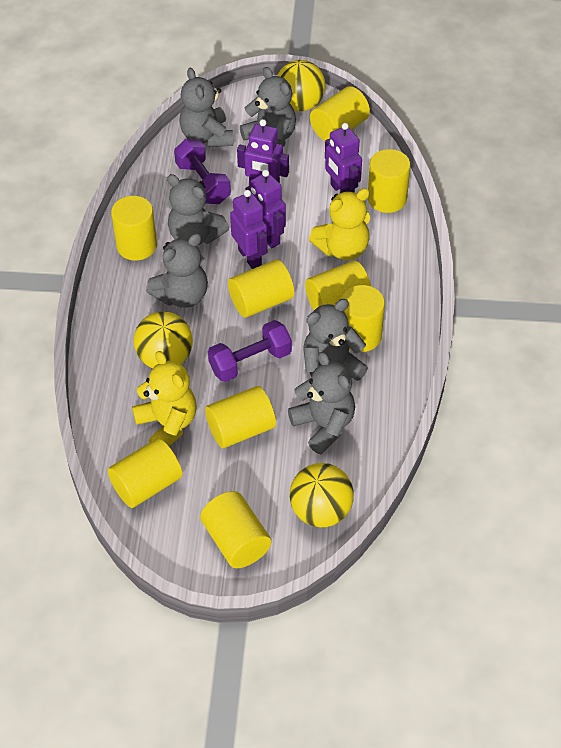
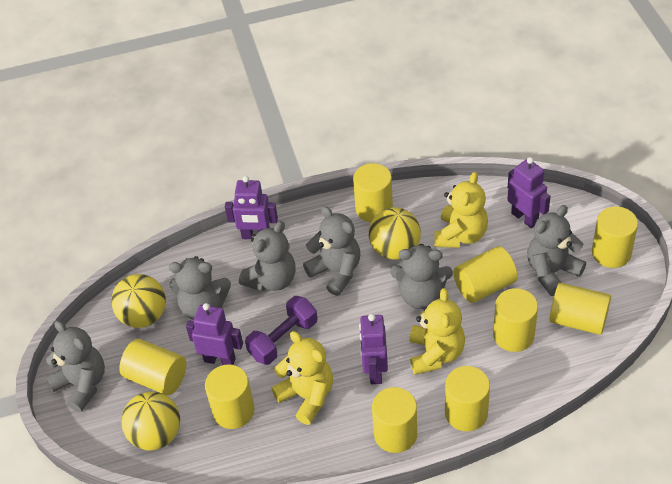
purple dumbbell: 2 -> 1
yellow teddy bear: 2 -> 3

